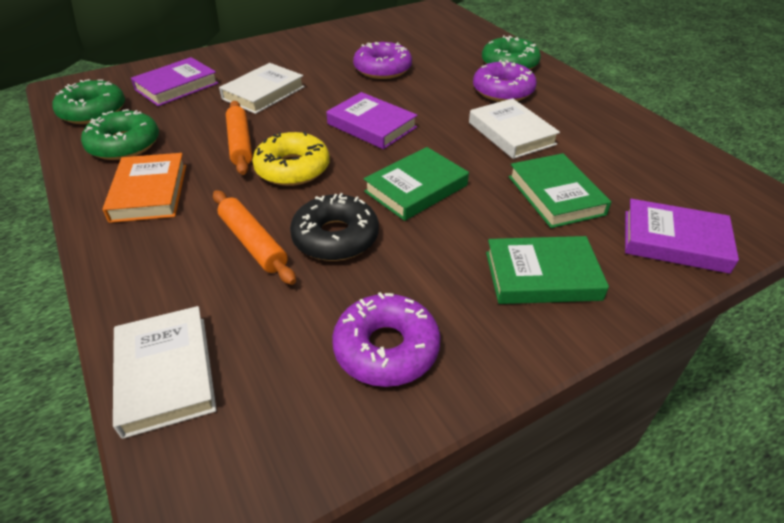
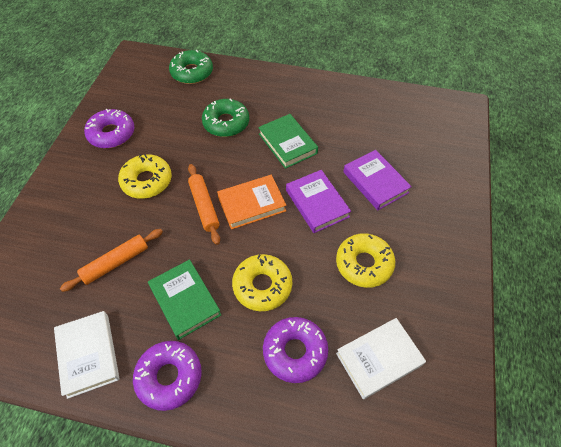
black donut: 1 -> 0
green book: 3 -> 2
green donut: 3 -> 2
purple book: 3 -> 2
white book: 3 -> 2
yellow donut: 1 -> 3

